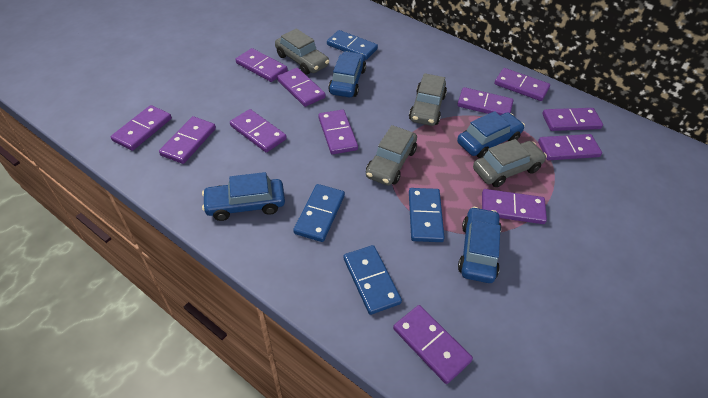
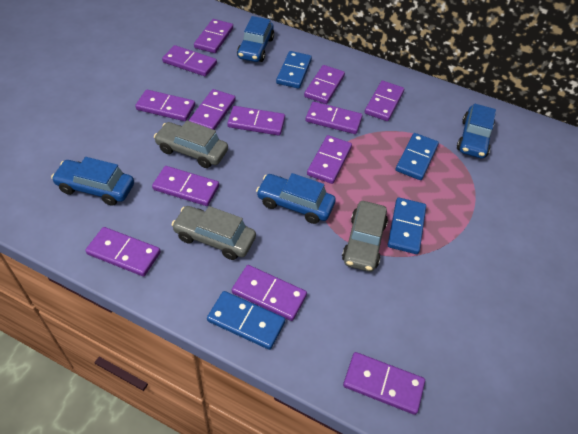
grey car: 4 -> 3
purple domino: 12 -> 13

